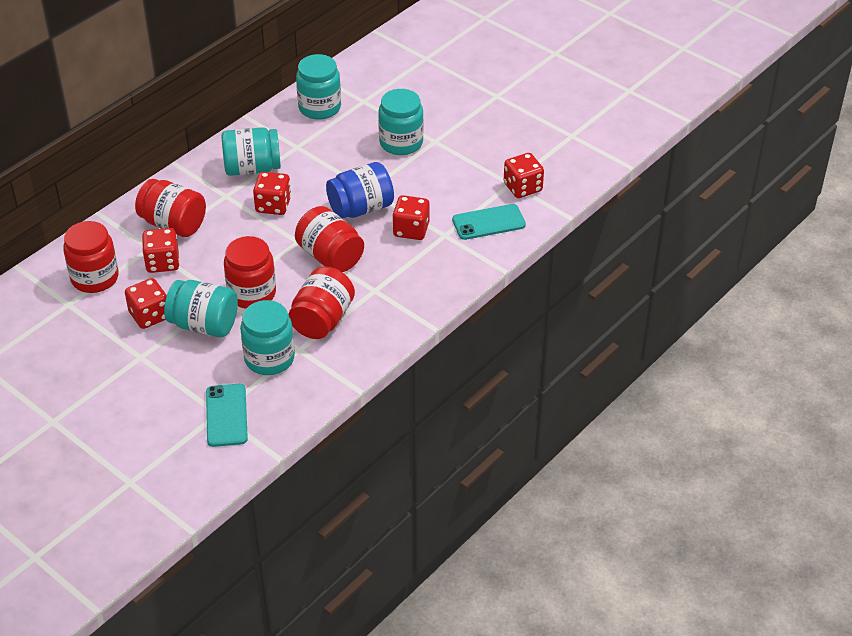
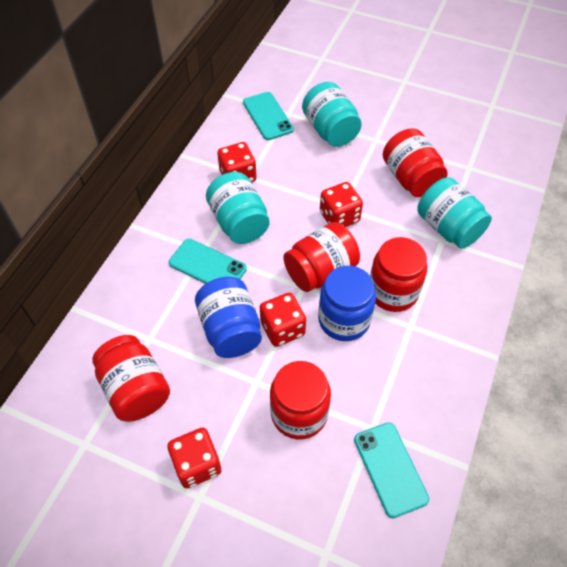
blue jar: 1 -> 2
red dice: 5 -> 4
turquoise jar: 5 -> 3
turquoise phone: 2 -> 3

